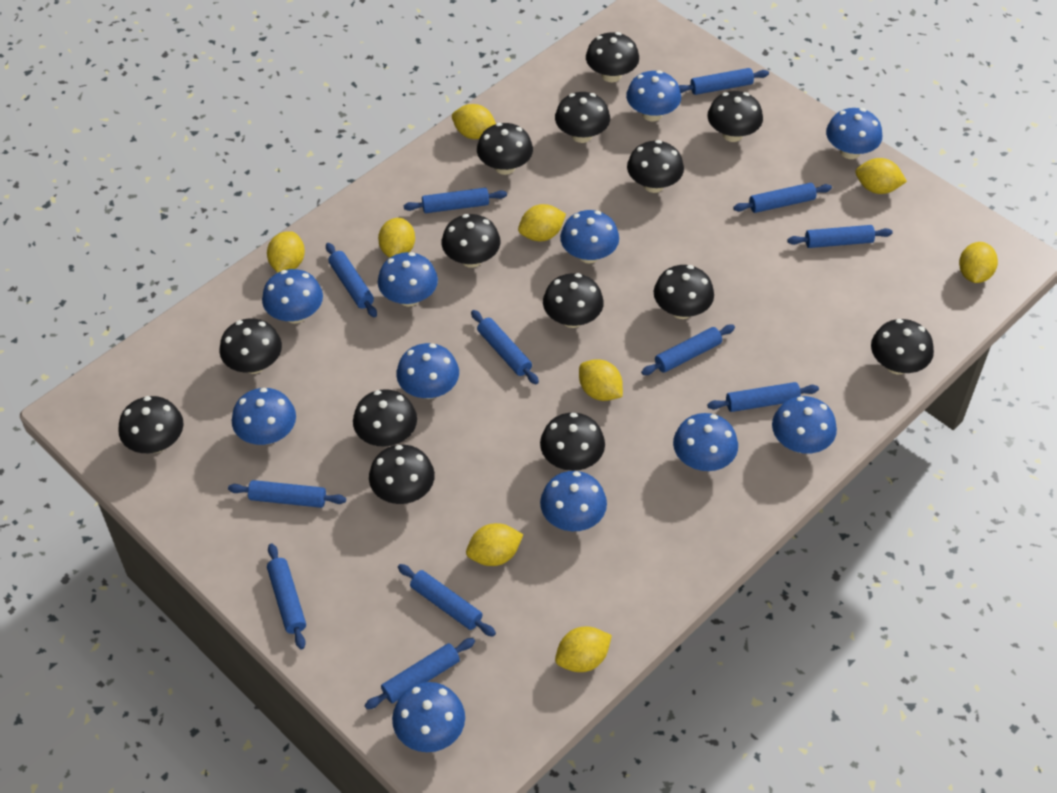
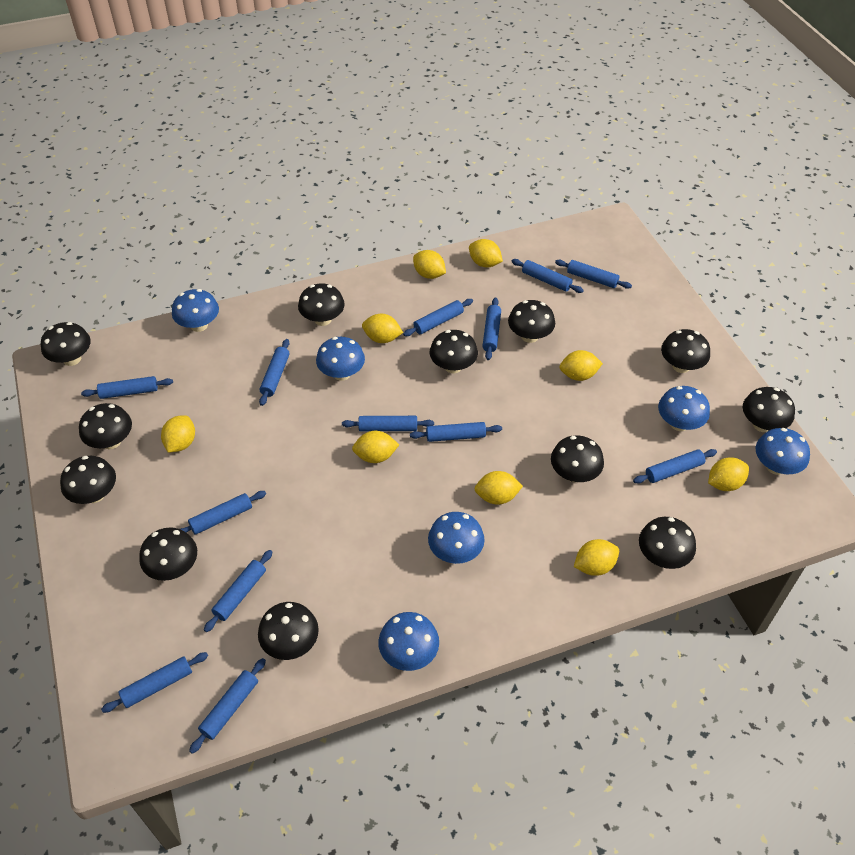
black mushroom: 14 -> 12
blue mushroom: 11 -> 6
blue rolling pin: 12 -> 13

